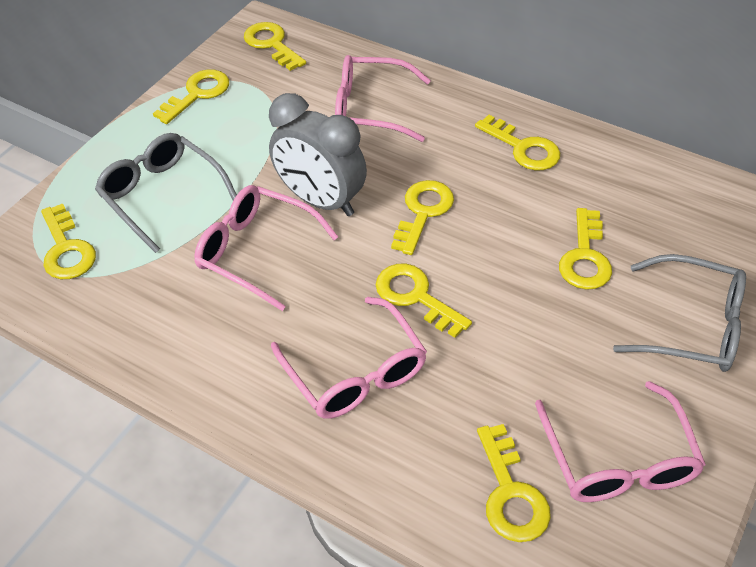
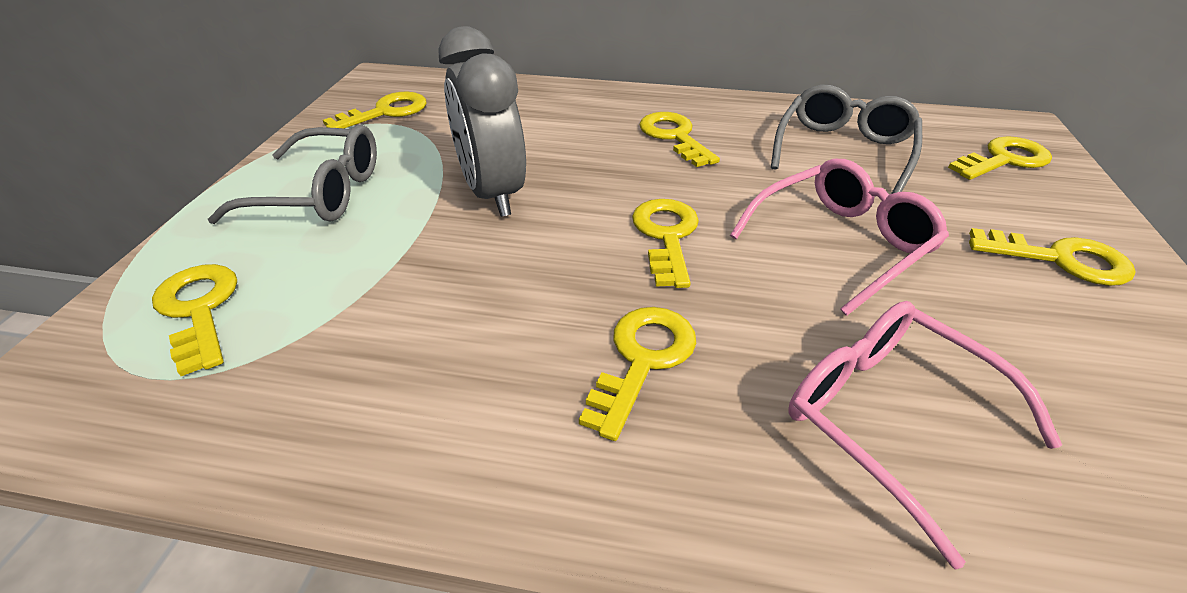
pink glasses: 4 -> 2
yellow key: 8 -> 7

